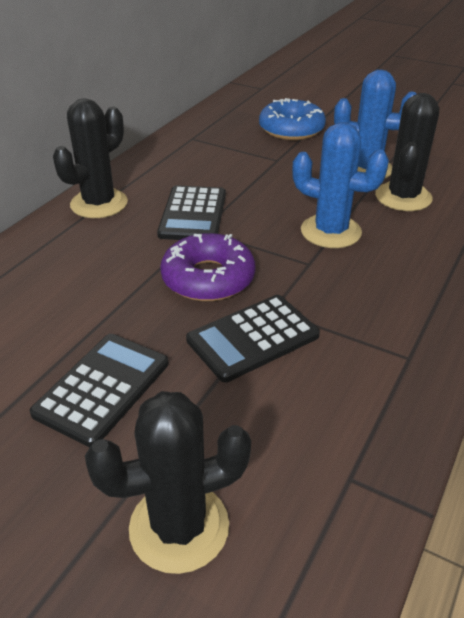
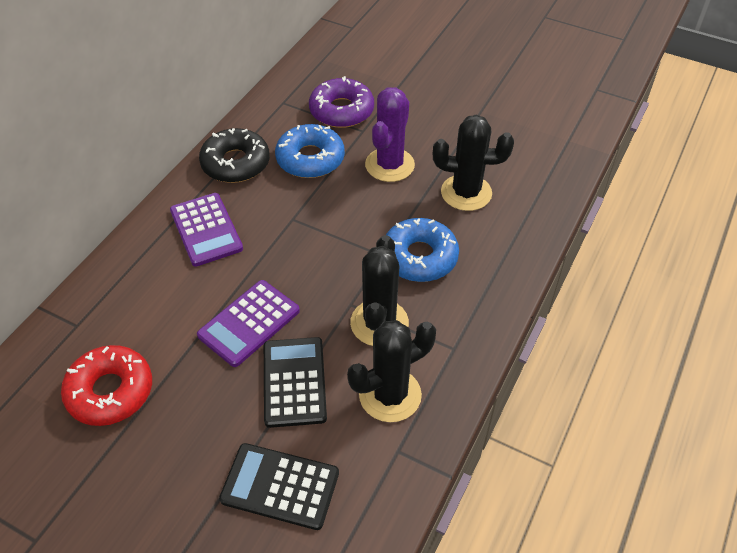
black calculator: 3 -> 2
black donut: 0 -> 1
blue cactus: 2 -> 0
blue donut: 1 -> 2
purple cactus: 0 -> 1
purple calculator: 0 -> 2
red donut: 0 -> 1

